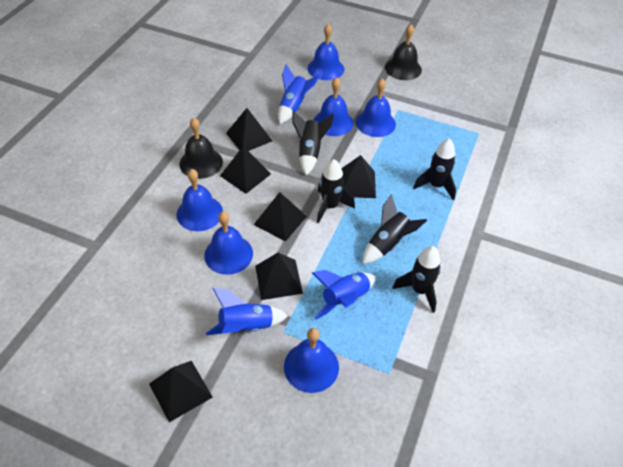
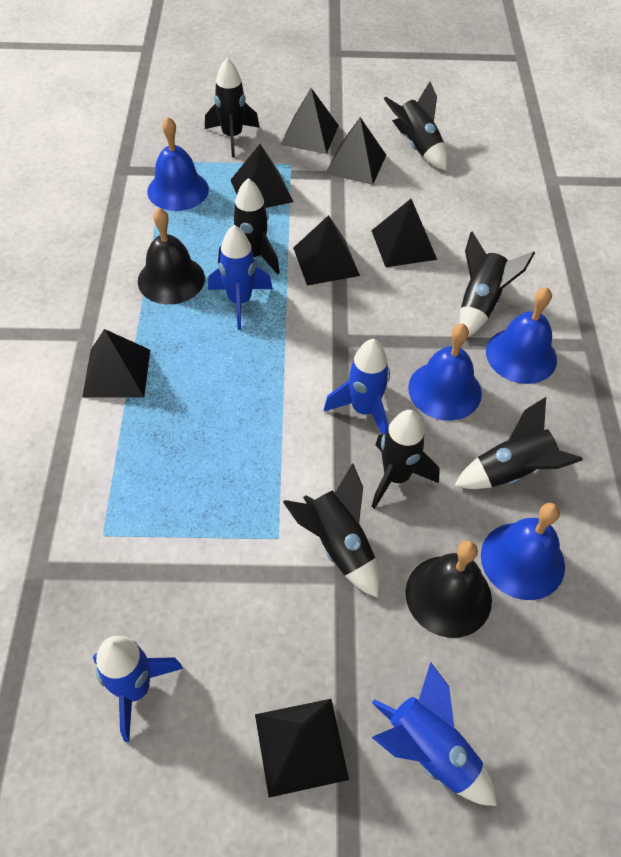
black pyramid: 6 -> 7
black rocket: 5 -> 7
blue bell: 6 -> 4
blue rocket: 3 -> 4

